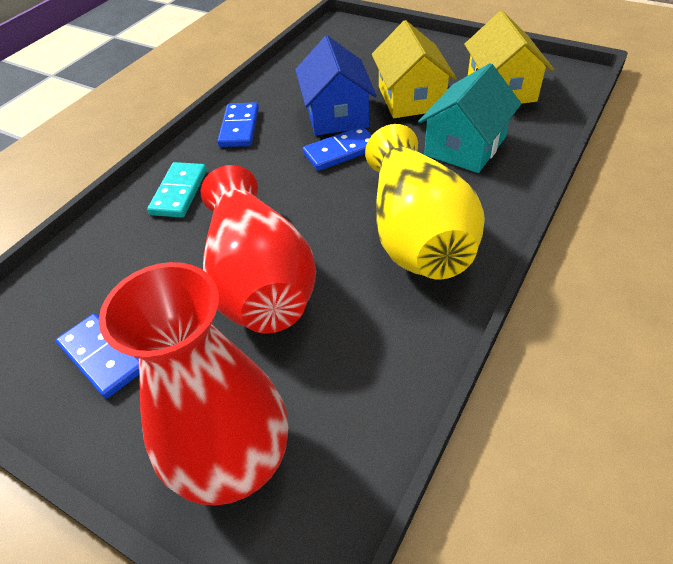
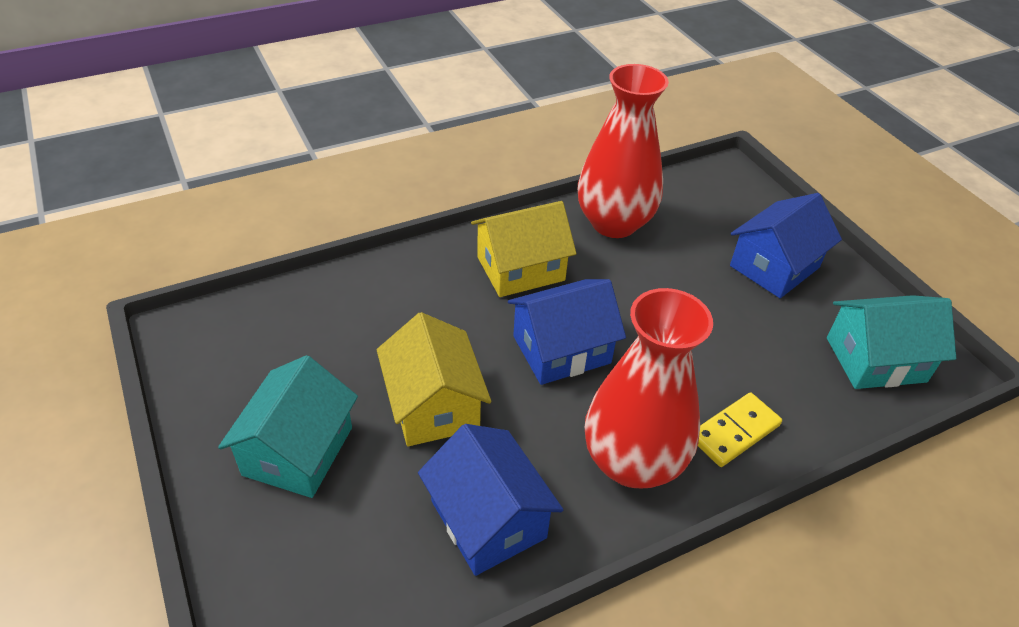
blue domino: 3 -> 0
blue house: 1 -> 3
turquoise domino: 1 -> 0
turquoise house: 1 -> 2
yellow domino: 0 -> 1
yellow vase: 1 -> 0

